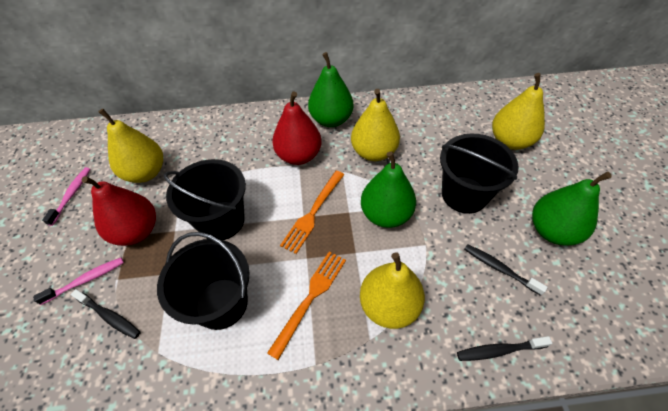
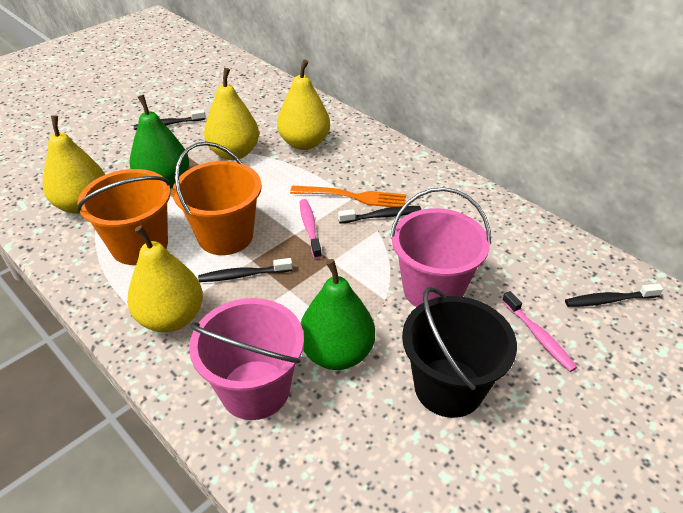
black bucket: 3 -> 1
black toothbrush: 3 -> 4
green pear: 3 -> 2
orange bucket: 0 -> 2
orange fork: 2 -> 1
pink bucket: 0 -> 2
red pear: 2 -> 0

